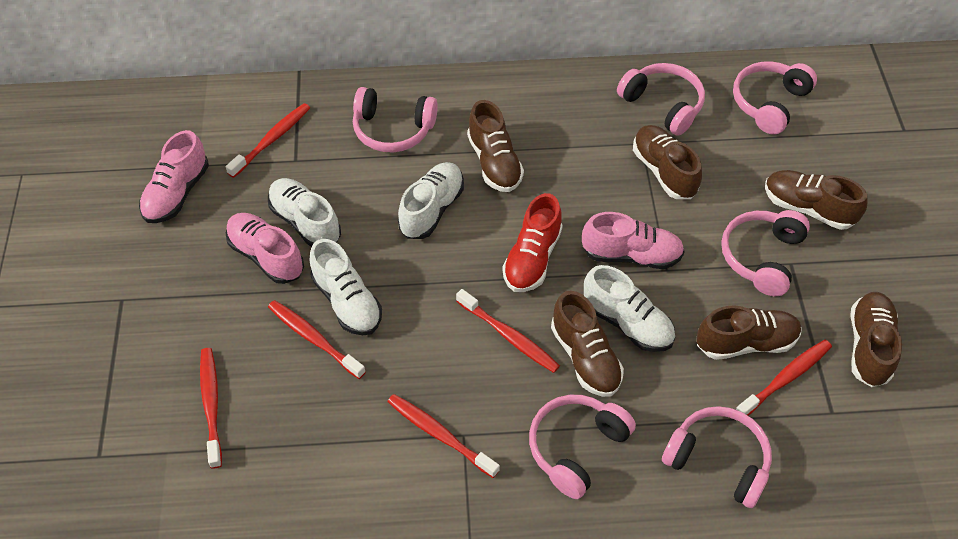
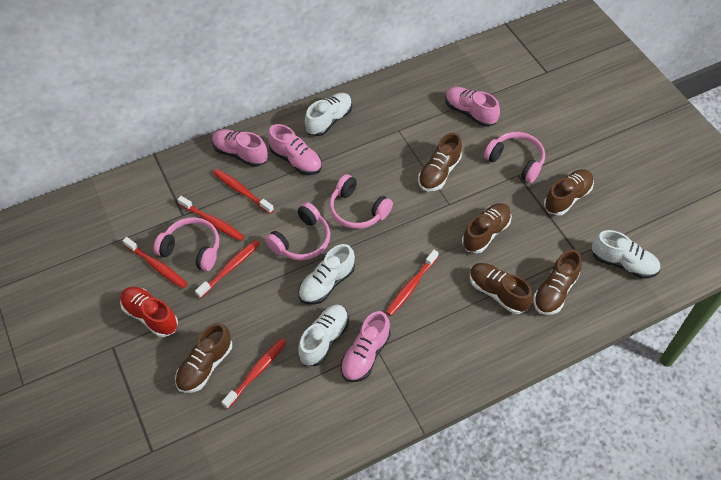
pink headphones: 6 -> 4
pink shoe: 3 -> 4

